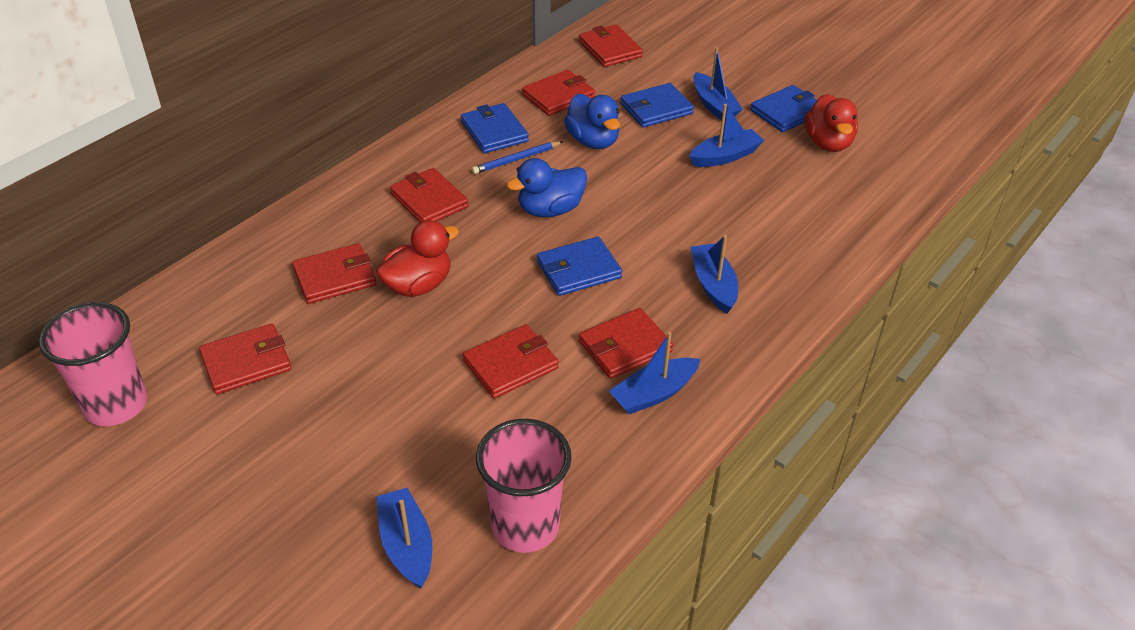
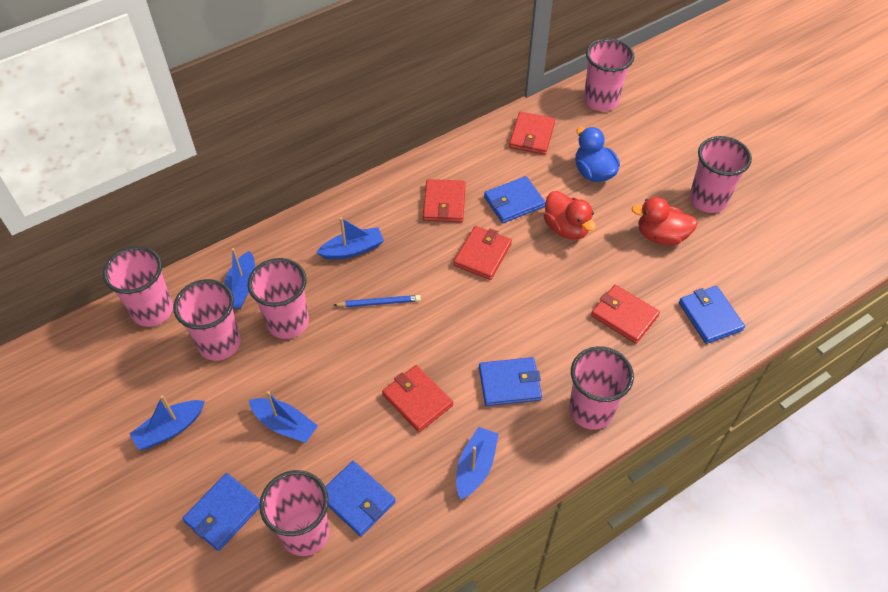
blue duck: 2 -> 1
blue wallet: 4 -> 5
pink cup: 2 -> 7
red wallet: 7 -> 5

